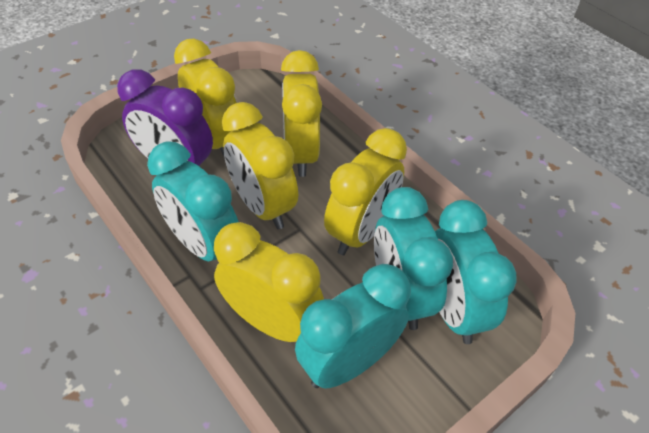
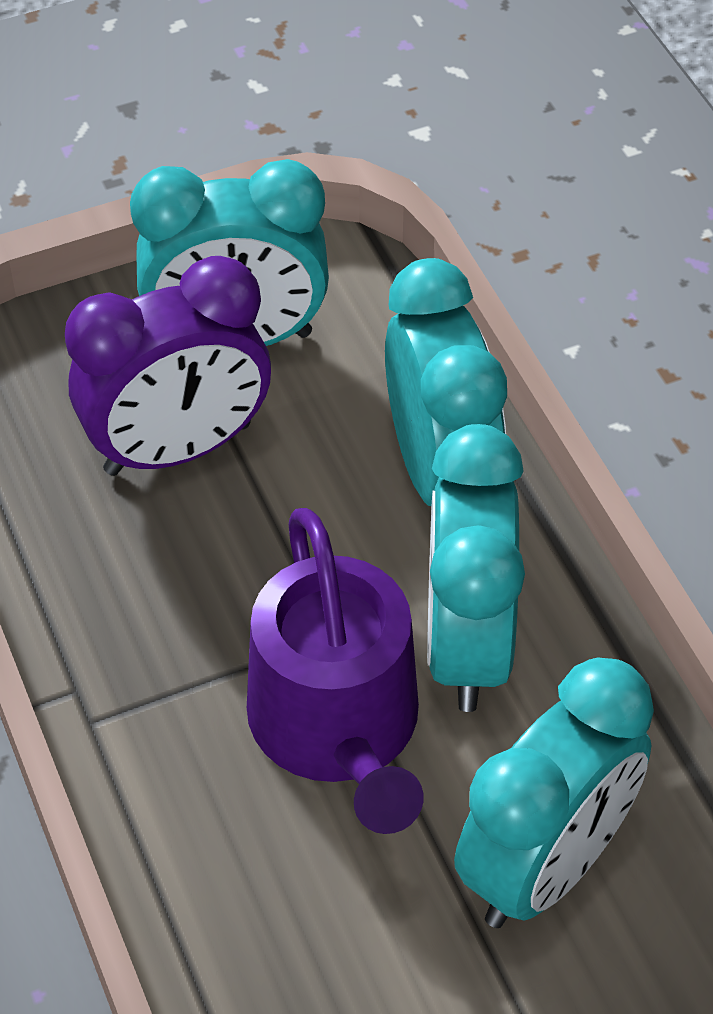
purple watering can: 0 -> 1
yellow clock: 5 -> 0

